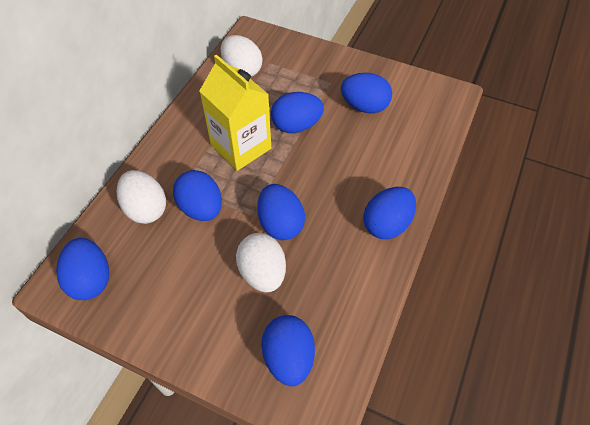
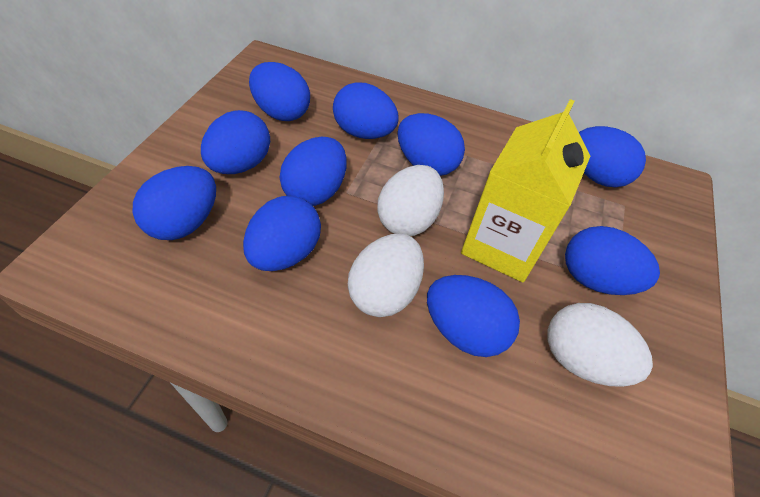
blue egg: 7 -> 10

